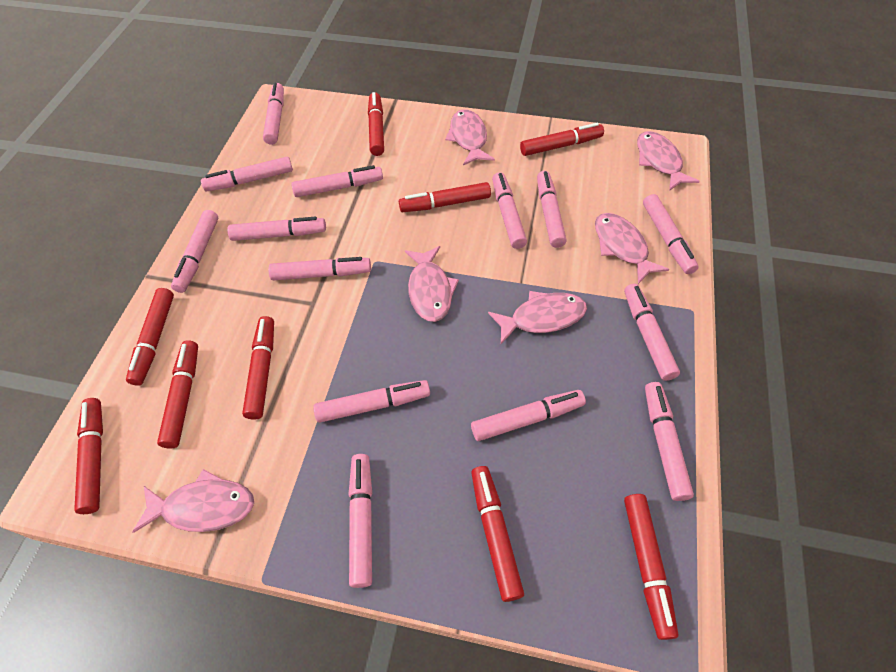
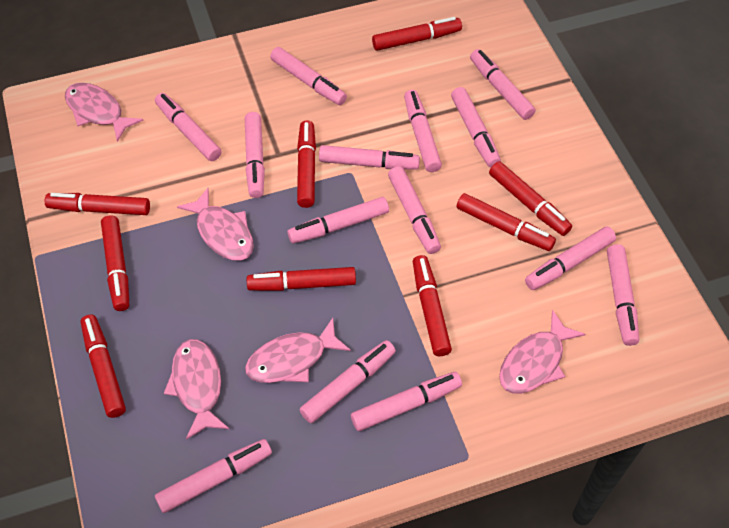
pink fish: 6 -> 5

